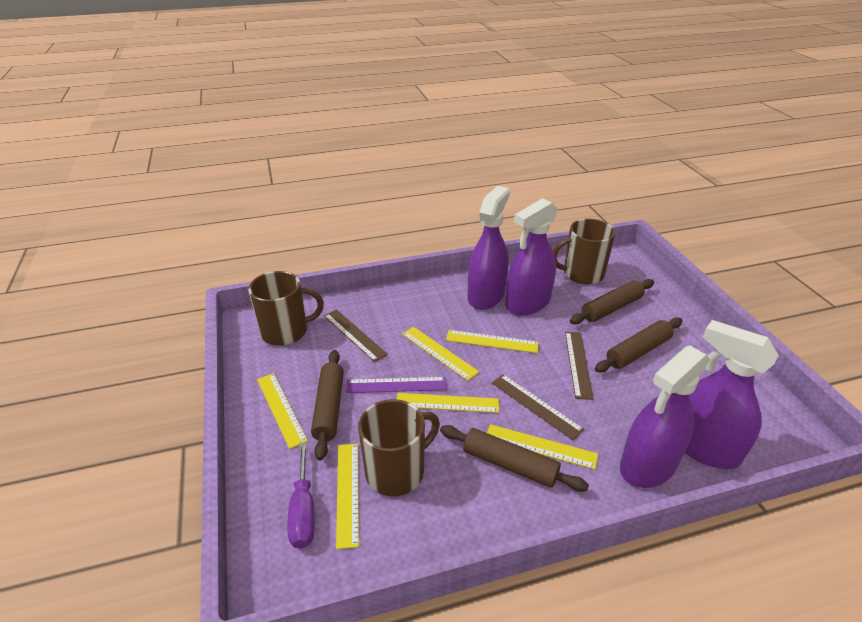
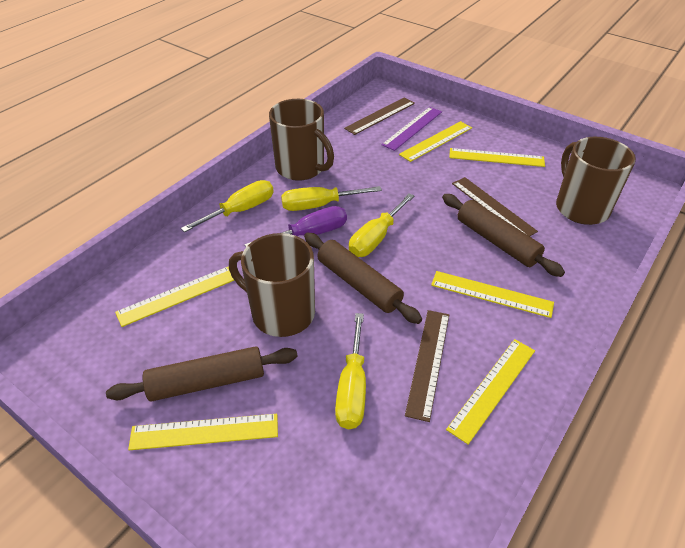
brown rolling pin: 4 -> 3
purple spray bottle: 4 -> 0
yellow screwdriver: 0 -> 4

